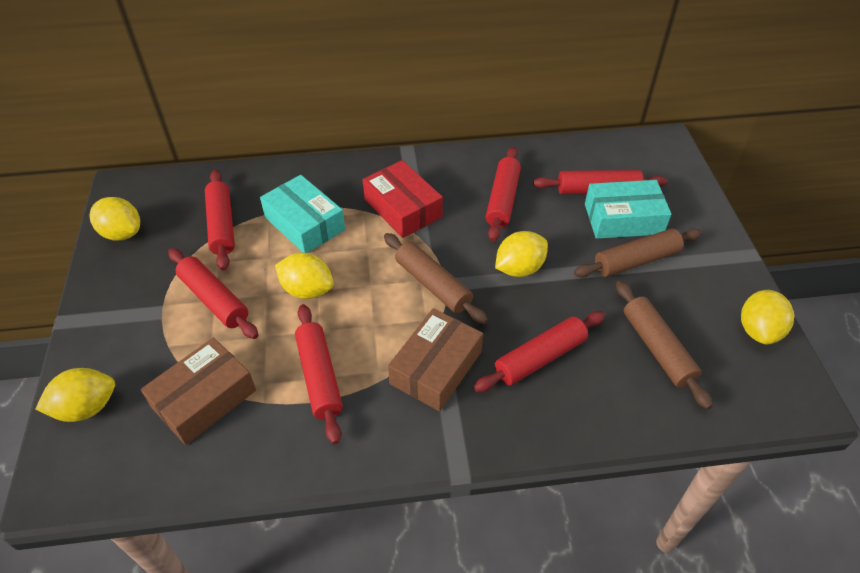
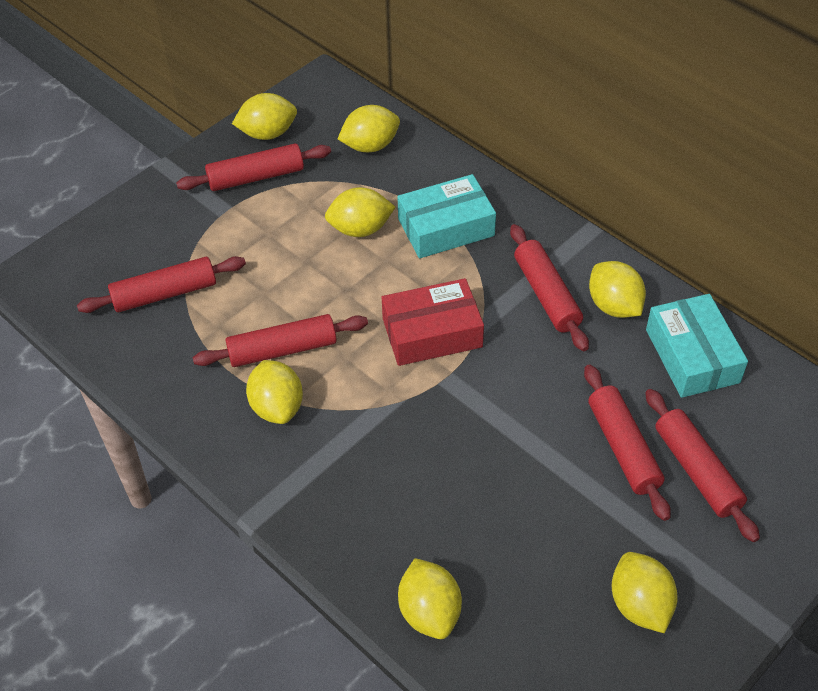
brown box: 2 -> 0
brown rolling pin: 3 -> 0
yellow lemon: 5 -> 7

